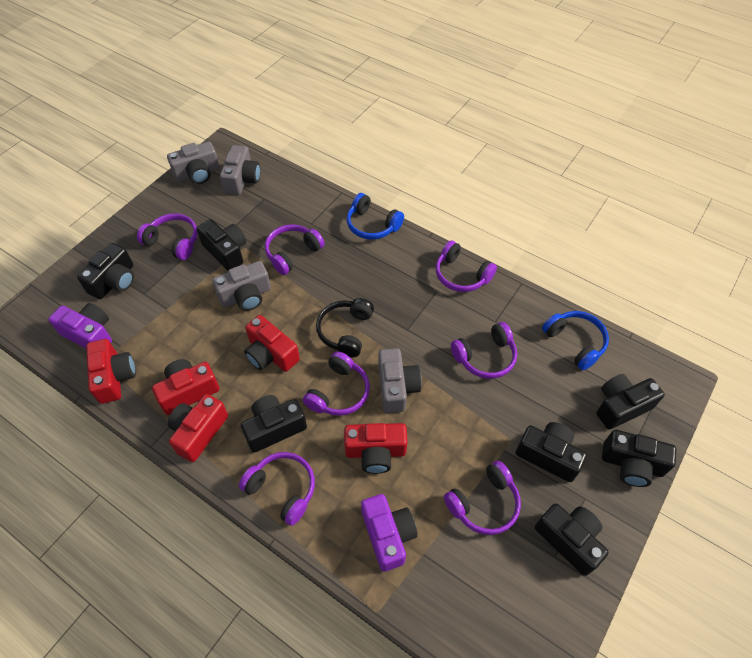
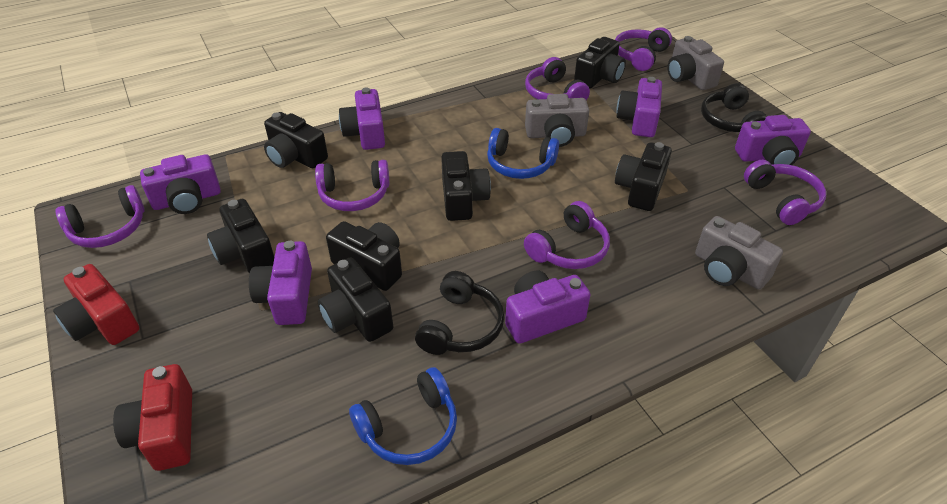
black headphones: 1 -> 2
grey camera: 4 -> 3
purple camera: 2 -> 6
purple headphones: 7 -> 6
red camera: 5 -> 2

